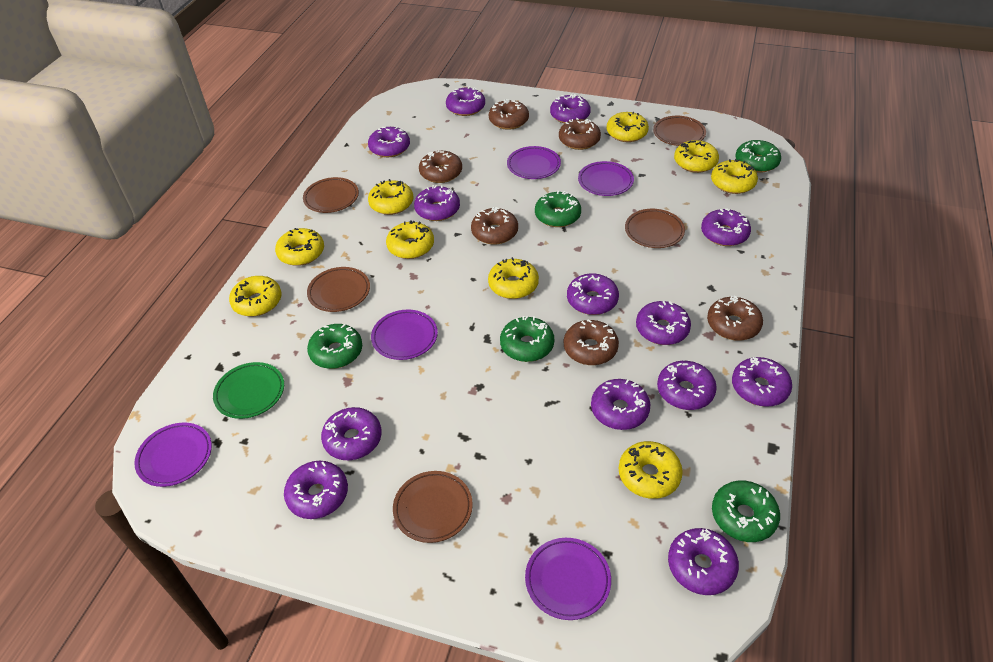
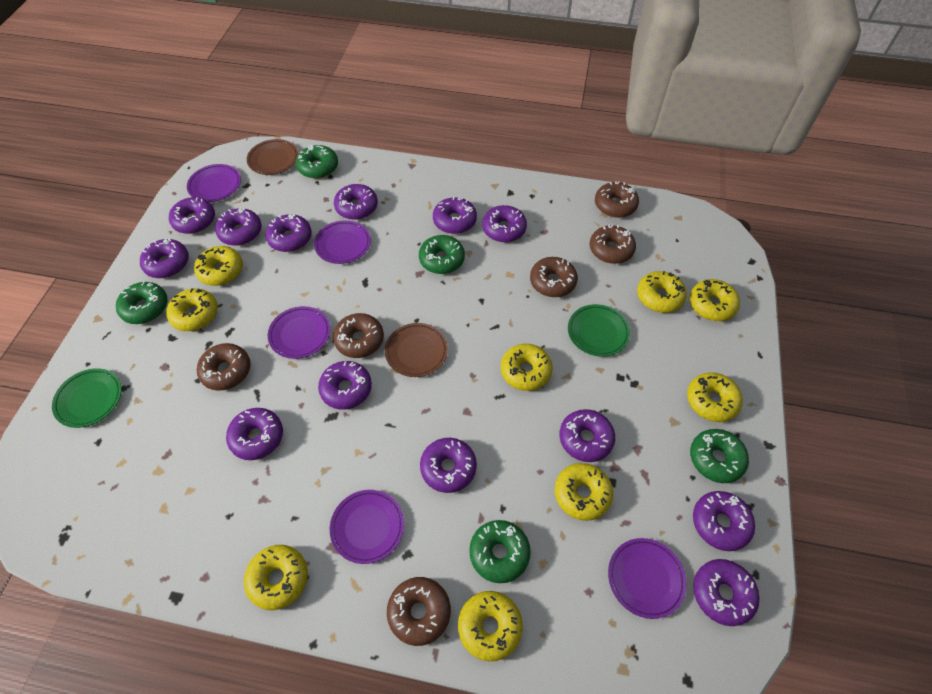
brown plate: 5 -> 2
green plate: 1 -> 2

